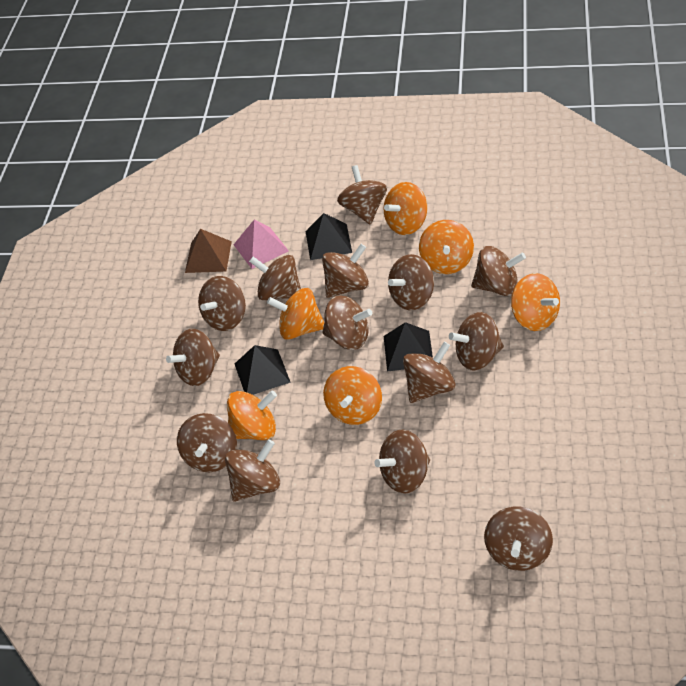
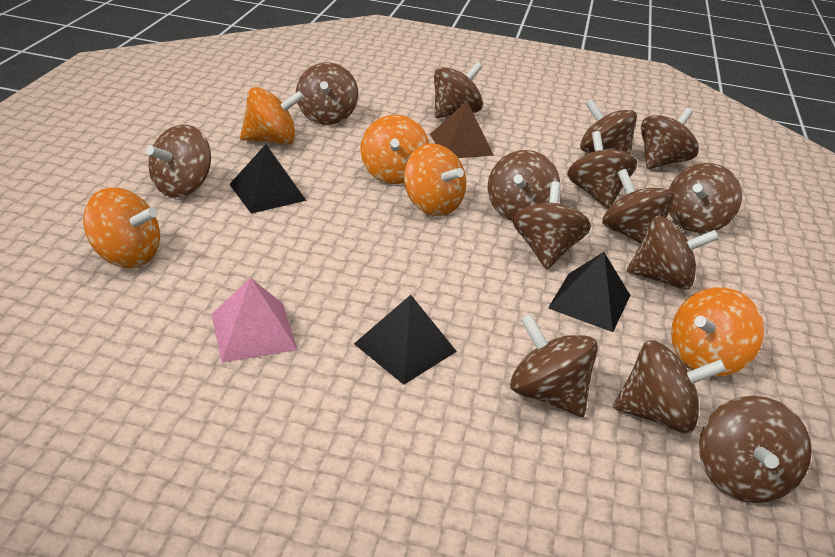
orange spinning top: 6 -> 5

